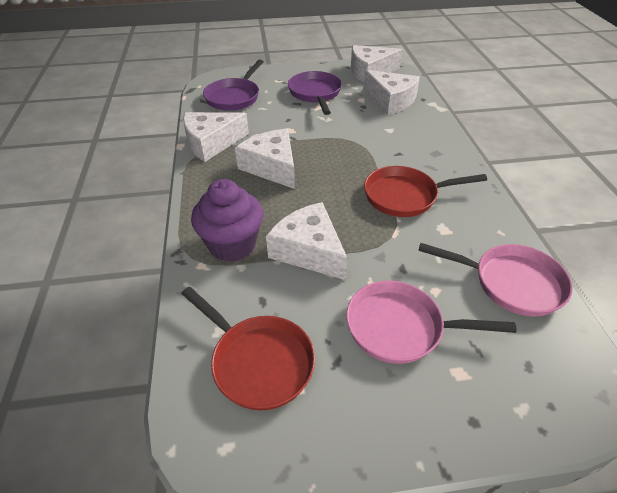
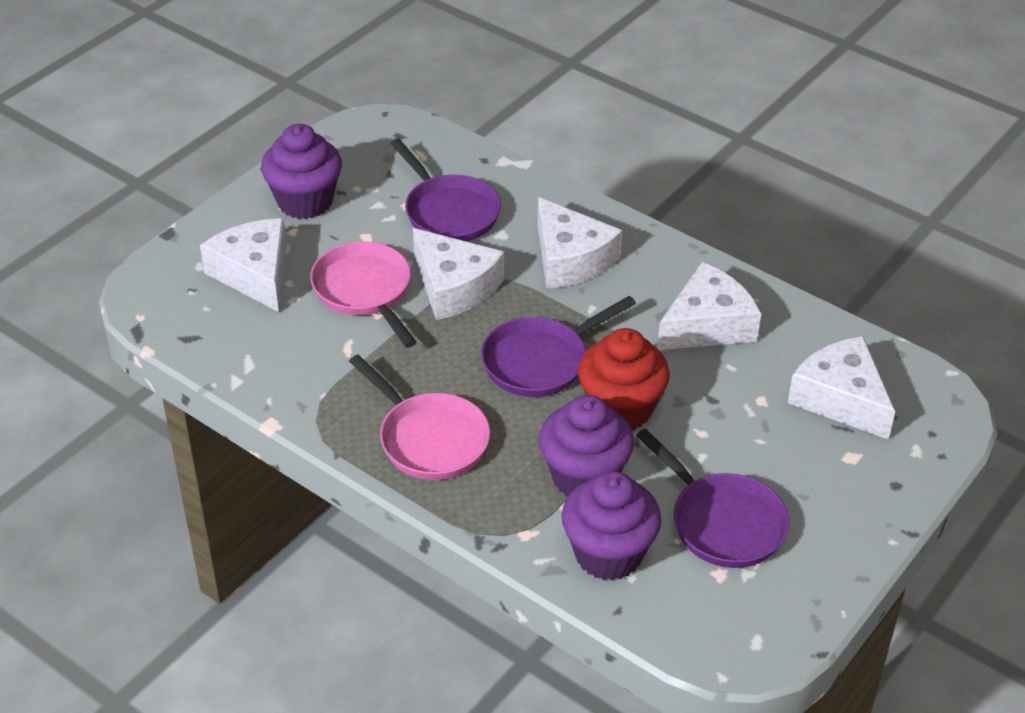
purple cupcake: 1 -> 3
purple pan: 2 -> 3
red cupcake: 0 -> 1
red pan: 2 -> 0

